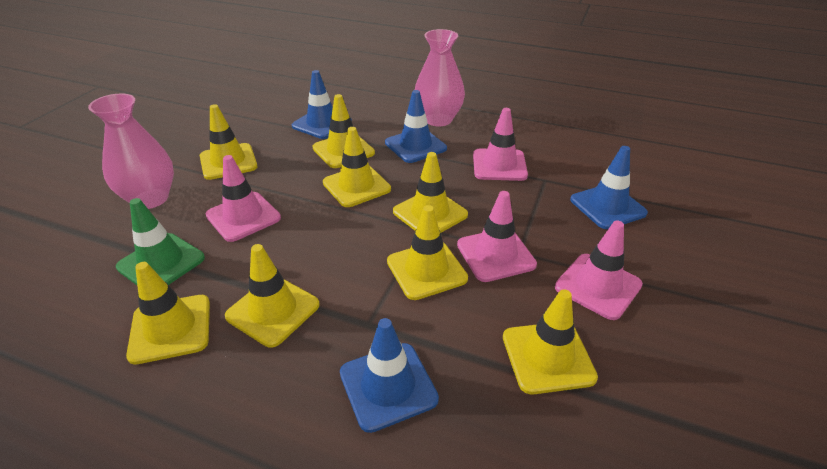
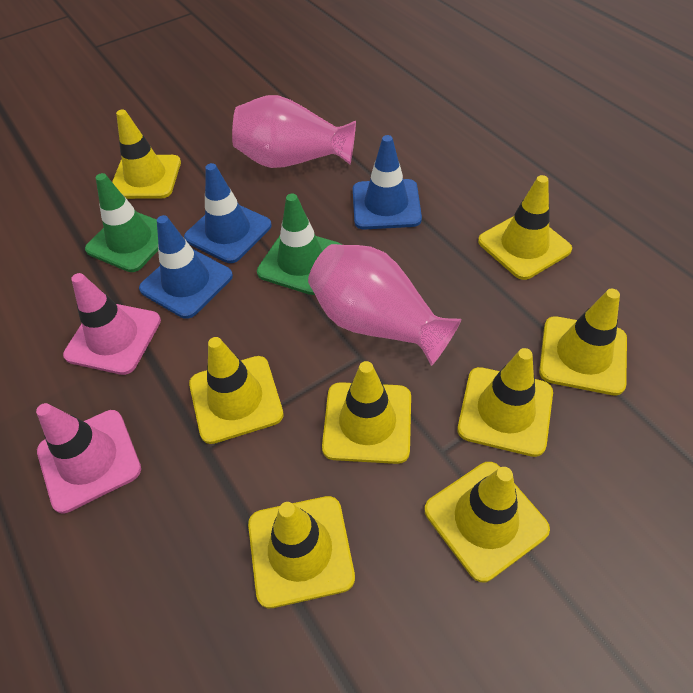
blue traffic cone: 4 -> 3
green traffic cone: 1 -> 2
pink traffic cone: 4 -> 2

